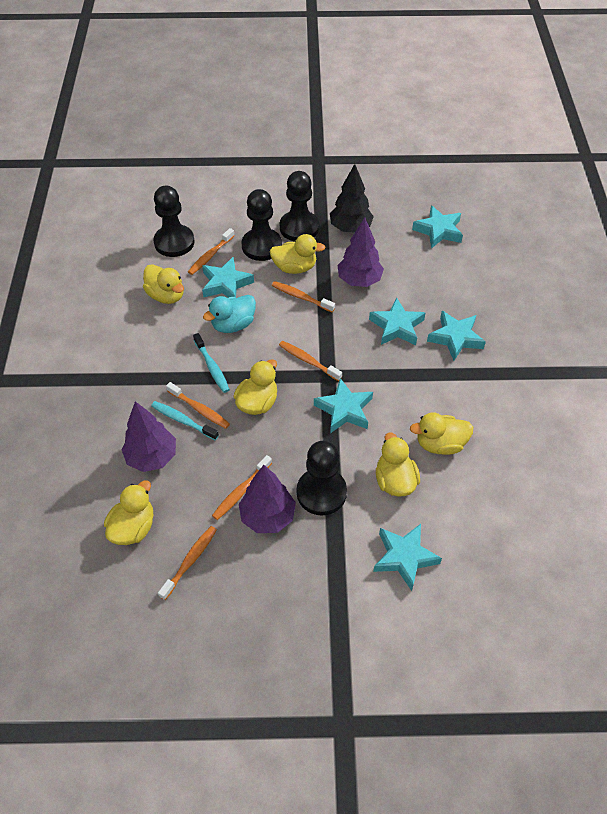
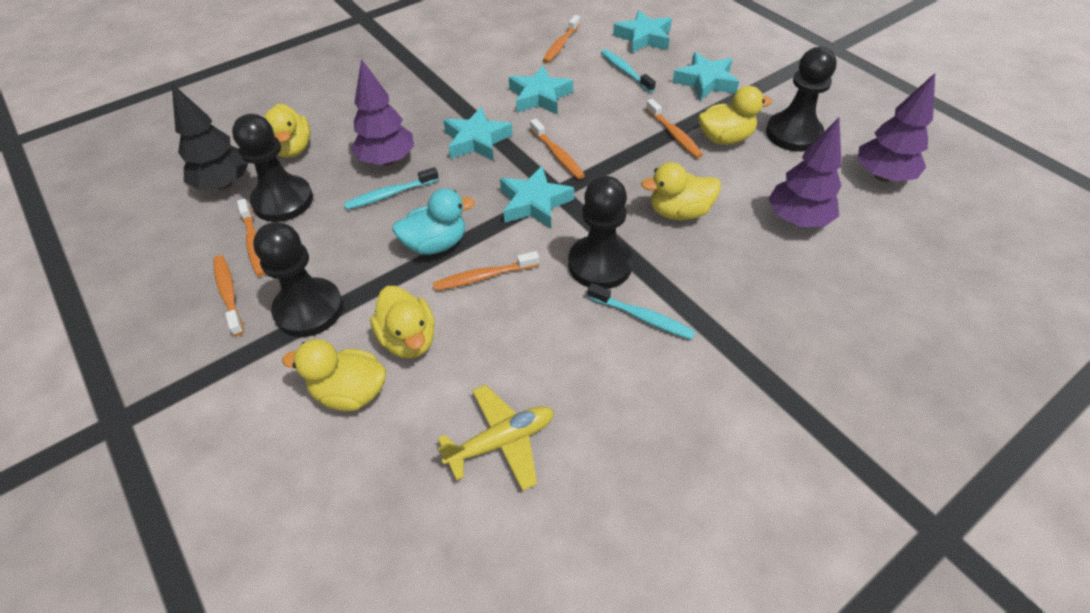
turquoise star: 6 -> 5
turquoise toothbrush: 2 -> 3
yellow duck: 6 -> 5
yellow plane: 0 -> 1

